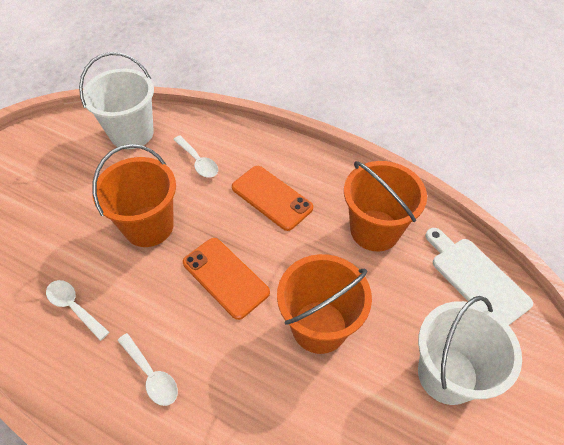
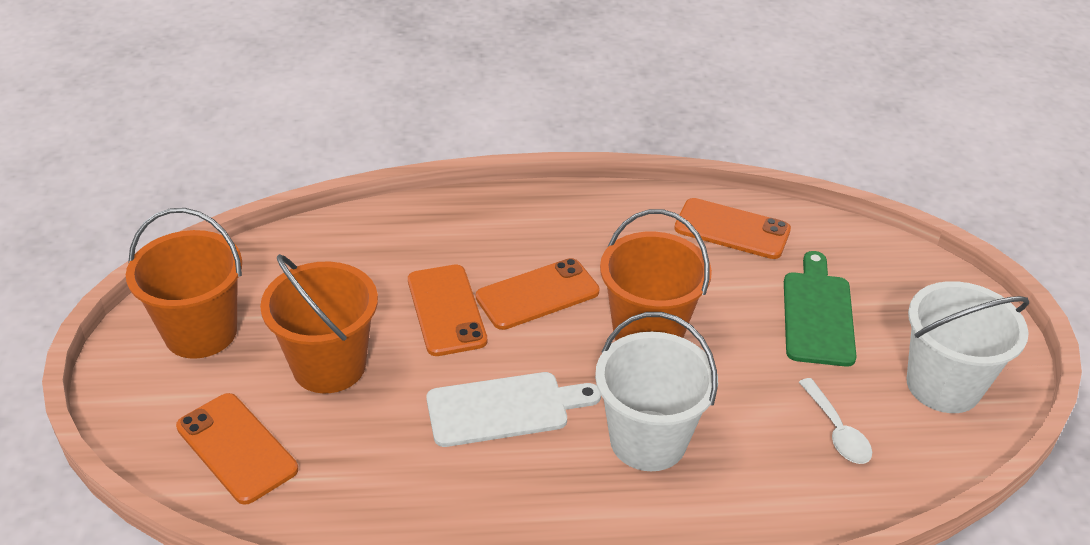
green cutting board: 0 -> 1
orange phone: 2 -> 4
white spoon: 3 -> 1

